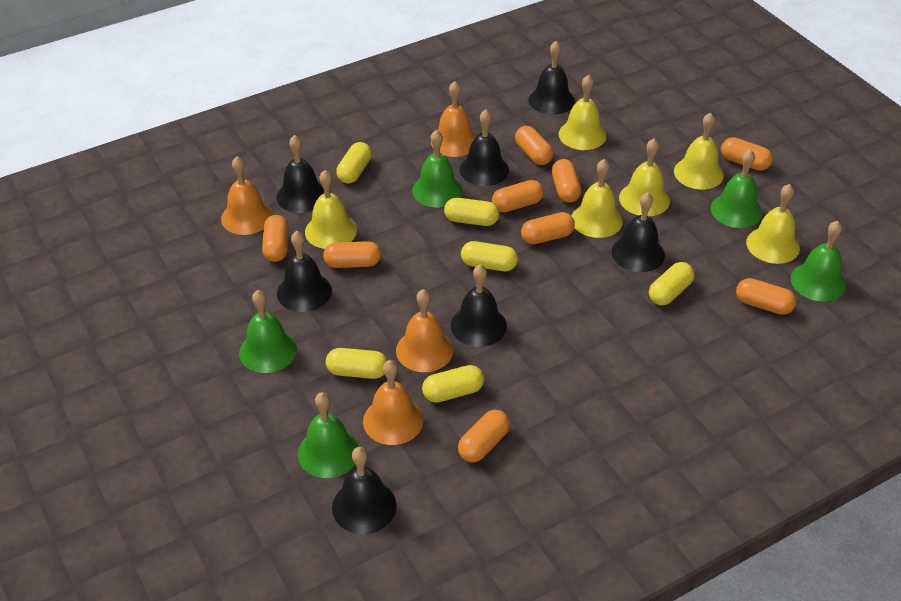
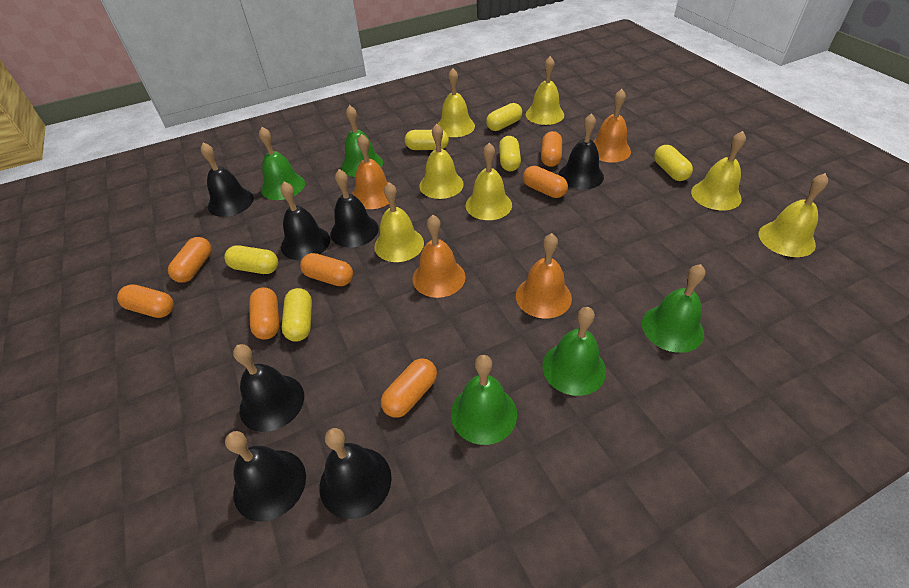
orange capsule: 9 -> 7
yellow bell: 6 -> 7

